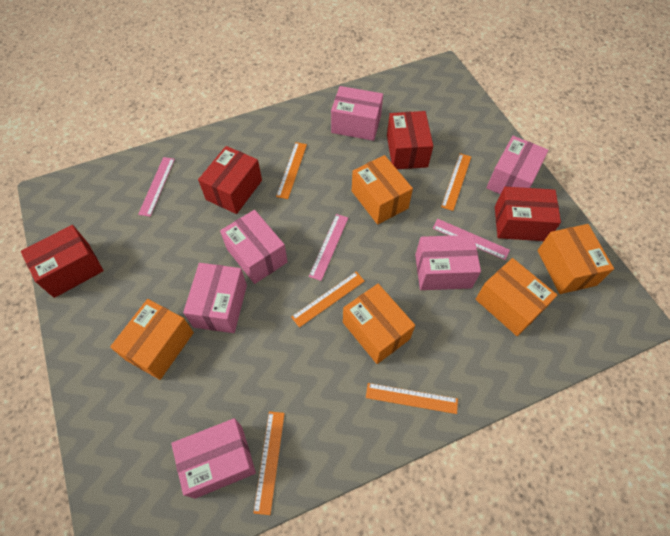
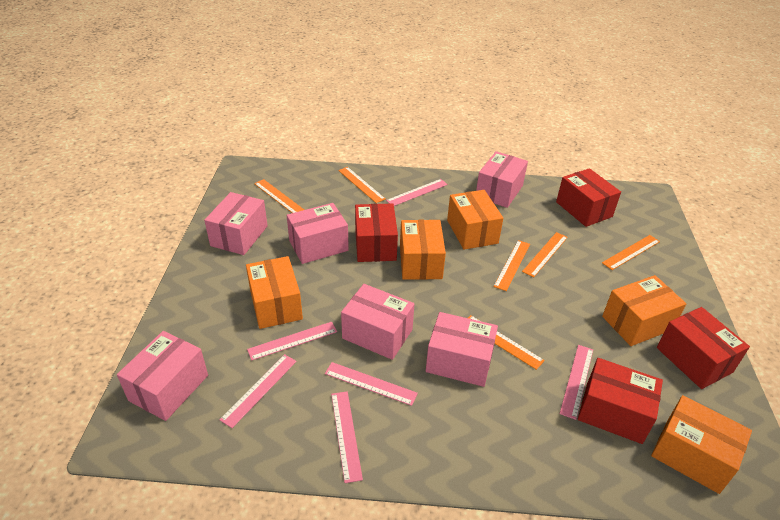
orange ruler: 5 -> 6
pink ruler: 3 -> 6

